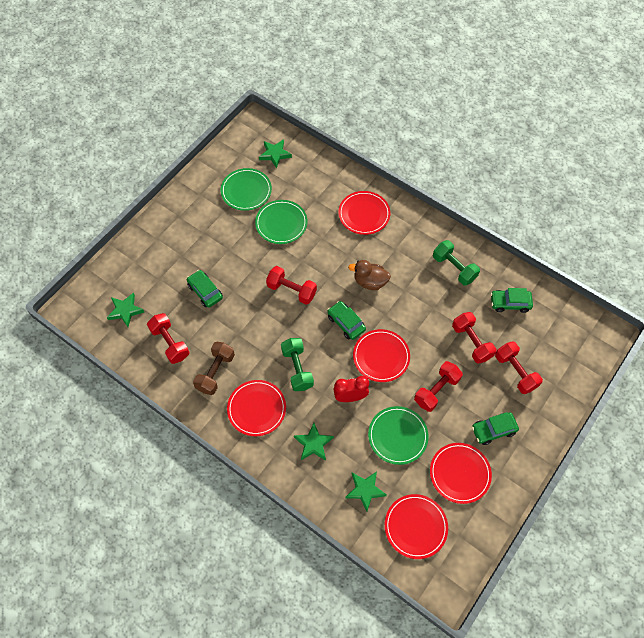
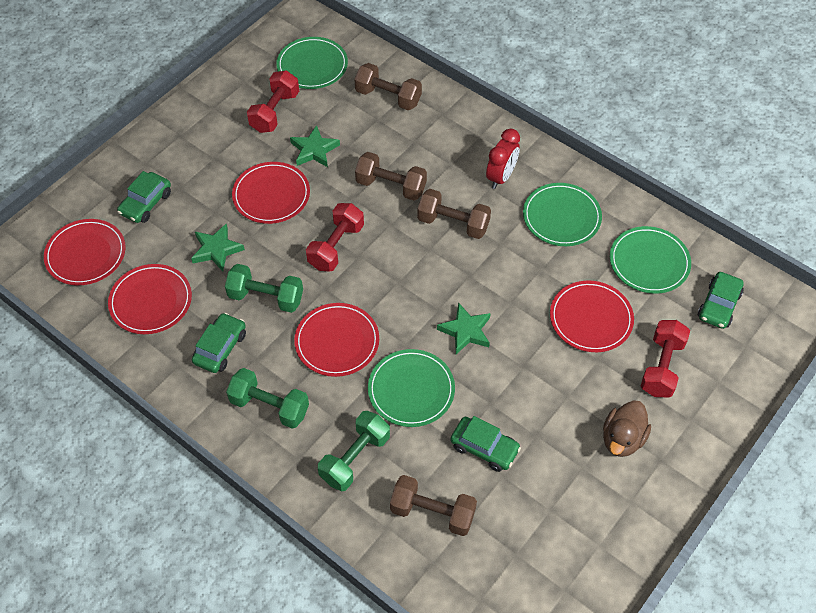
brown dumbbell: 1 -> 4
green dumbbell: 2 -> 3
green plate: 3 -> 4
green star: 4 -> 3
red dumbbell: 5 -> 3

